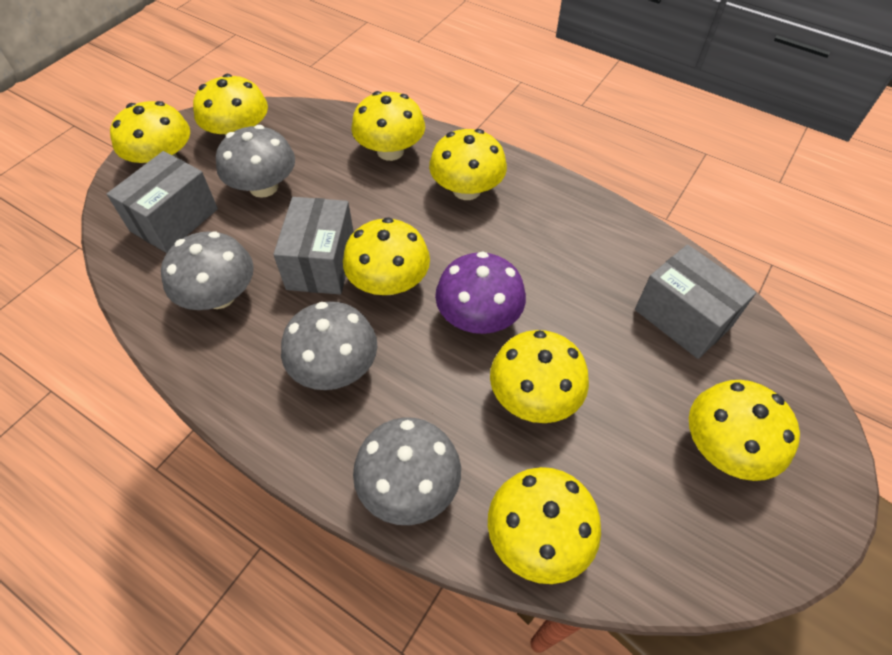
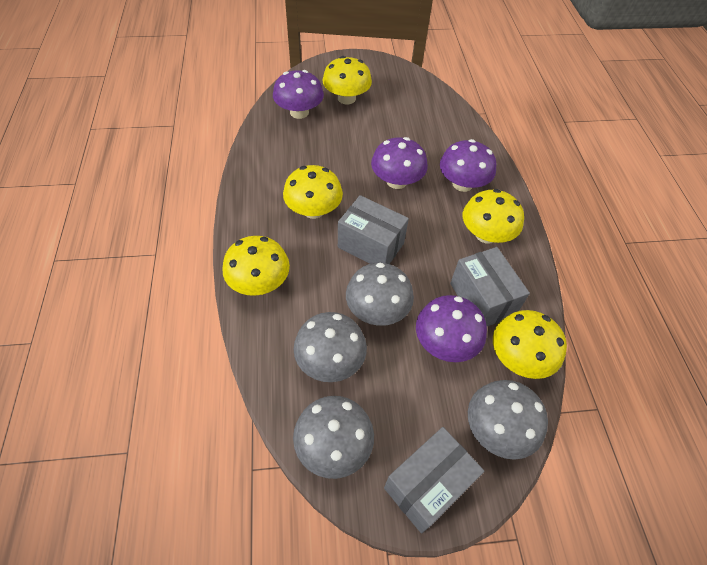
purple mushroom: 1 -> 4
yellow mushroom: 8 -> 5

